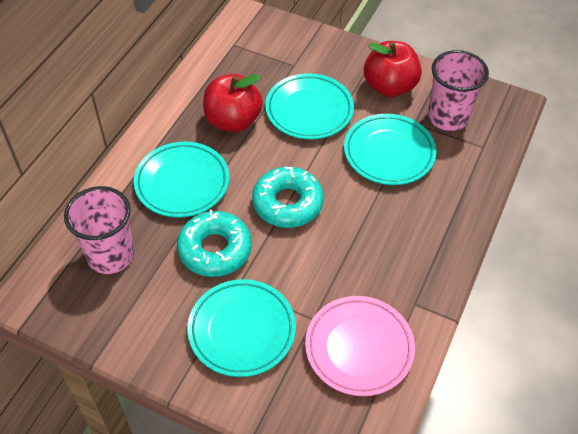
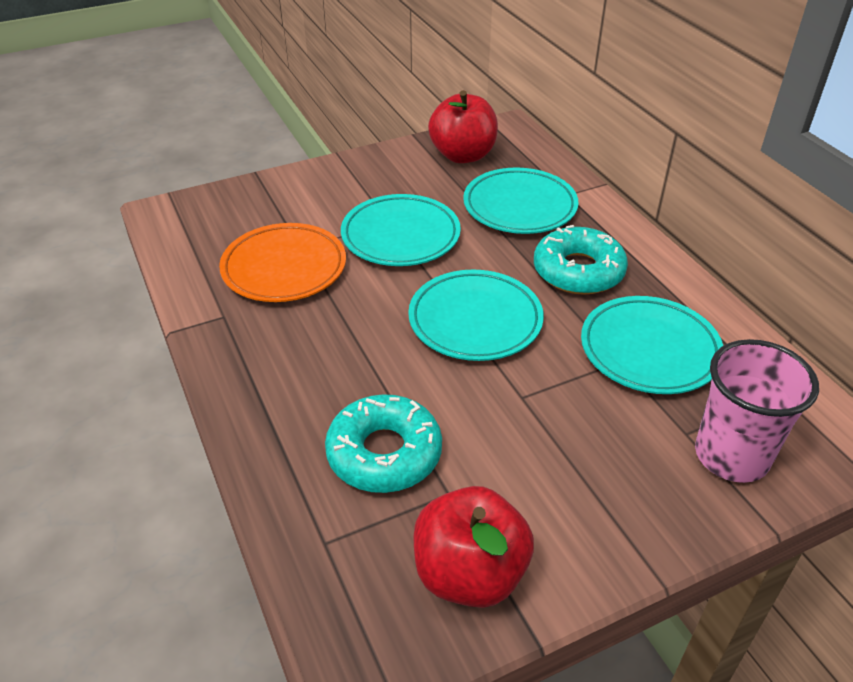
orange plate: 0 -> 1
pink cup: 2 -> 1
pink plate: 1 -> 0

